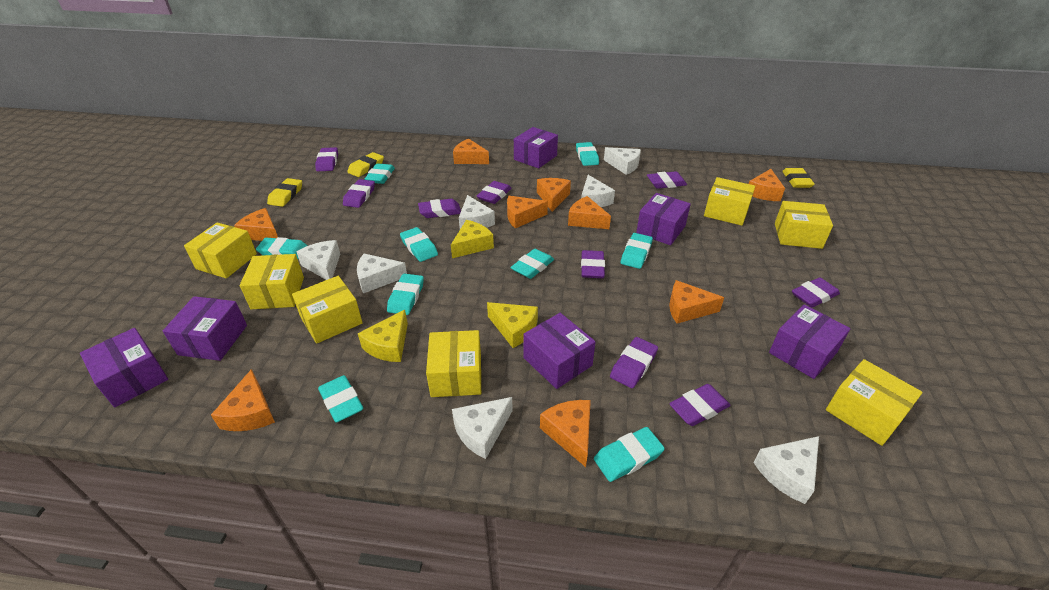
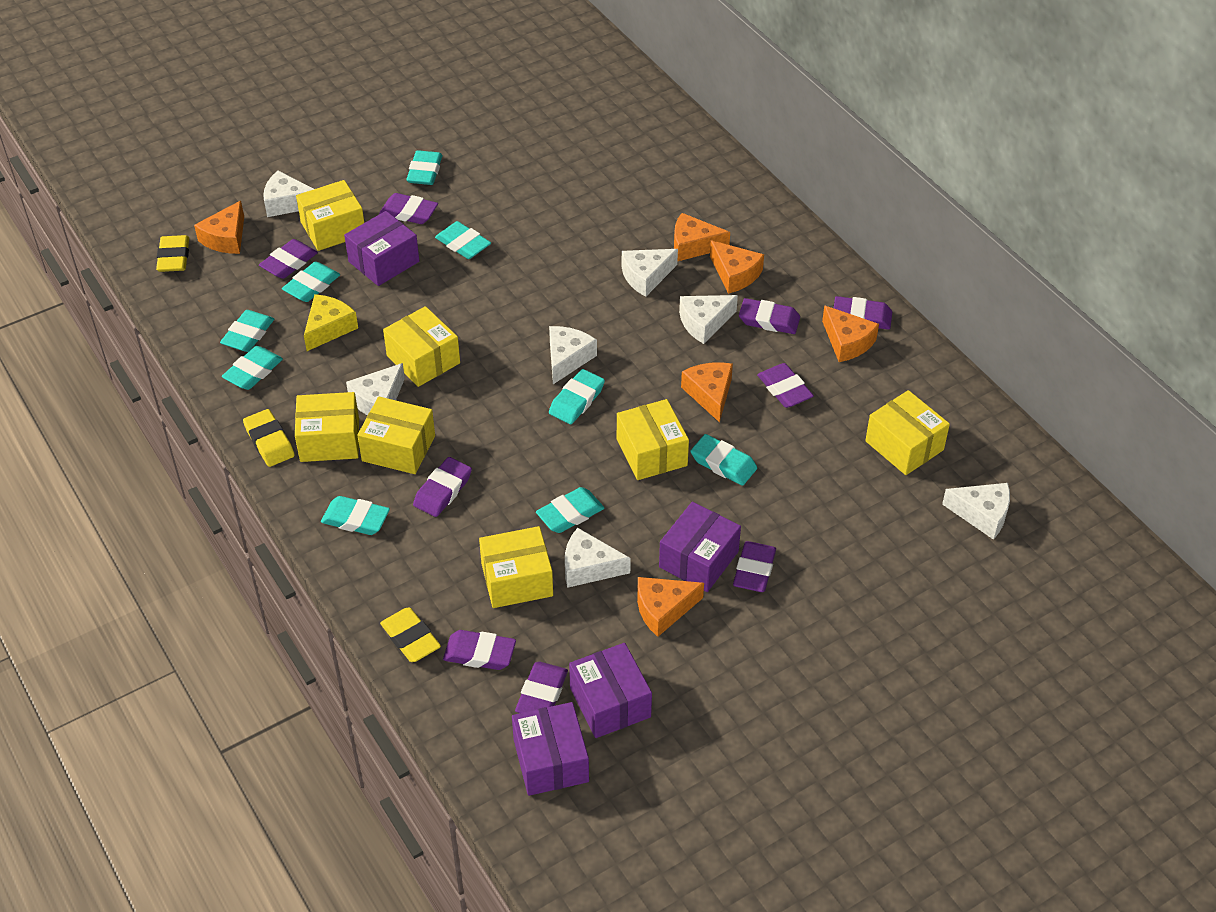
orange cheese: 9 -> 6
purple box: 6 -> 4
yellow cheese: 3 -> 1

